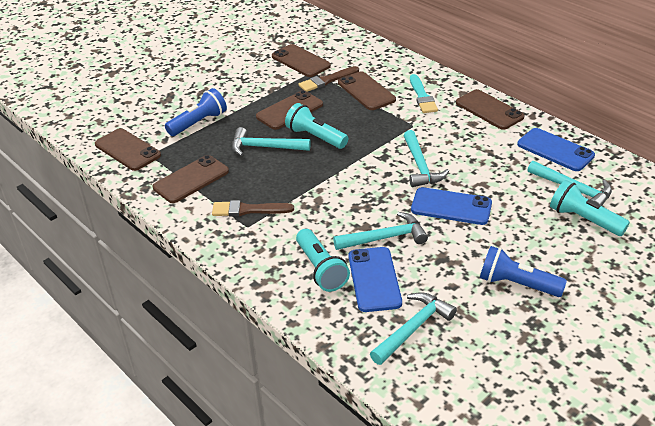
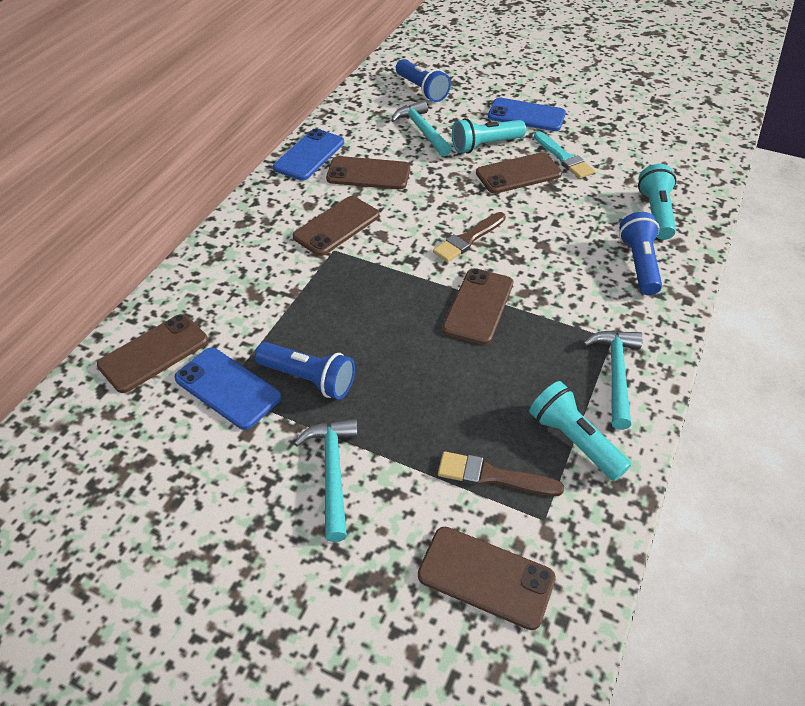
blue flashlight: 2 -> 3
turquoise hammer: 5 -> 3

